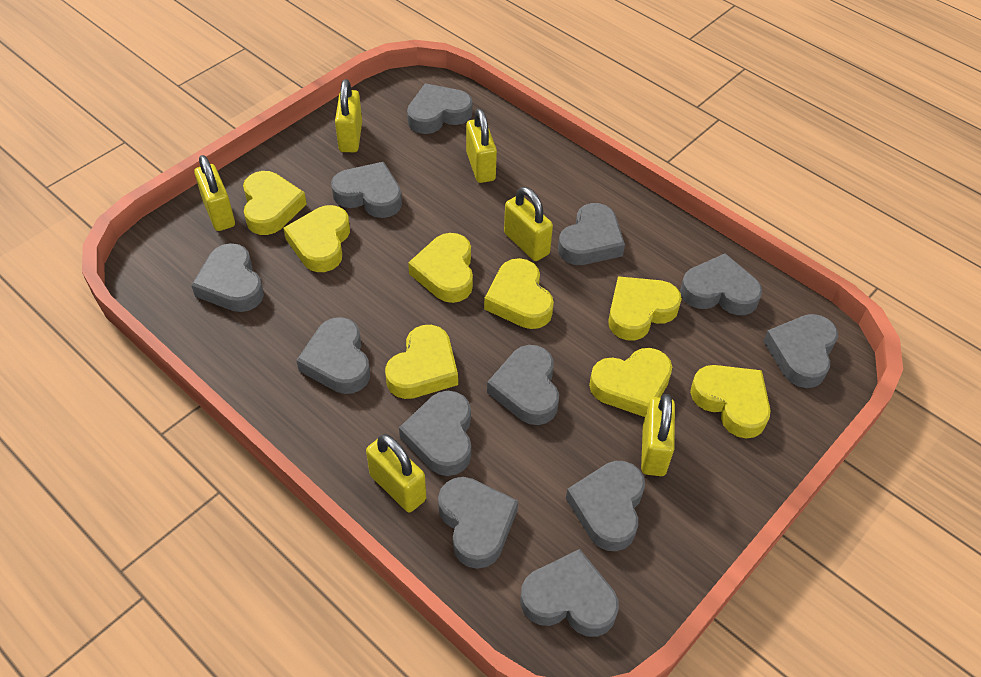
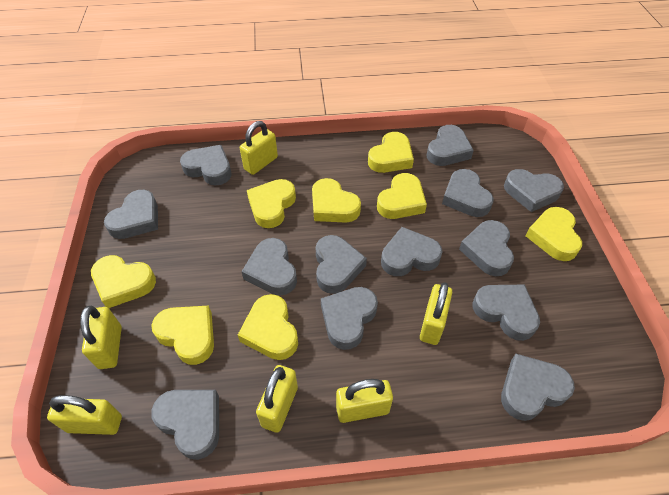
grey heart: 12 -> 13

